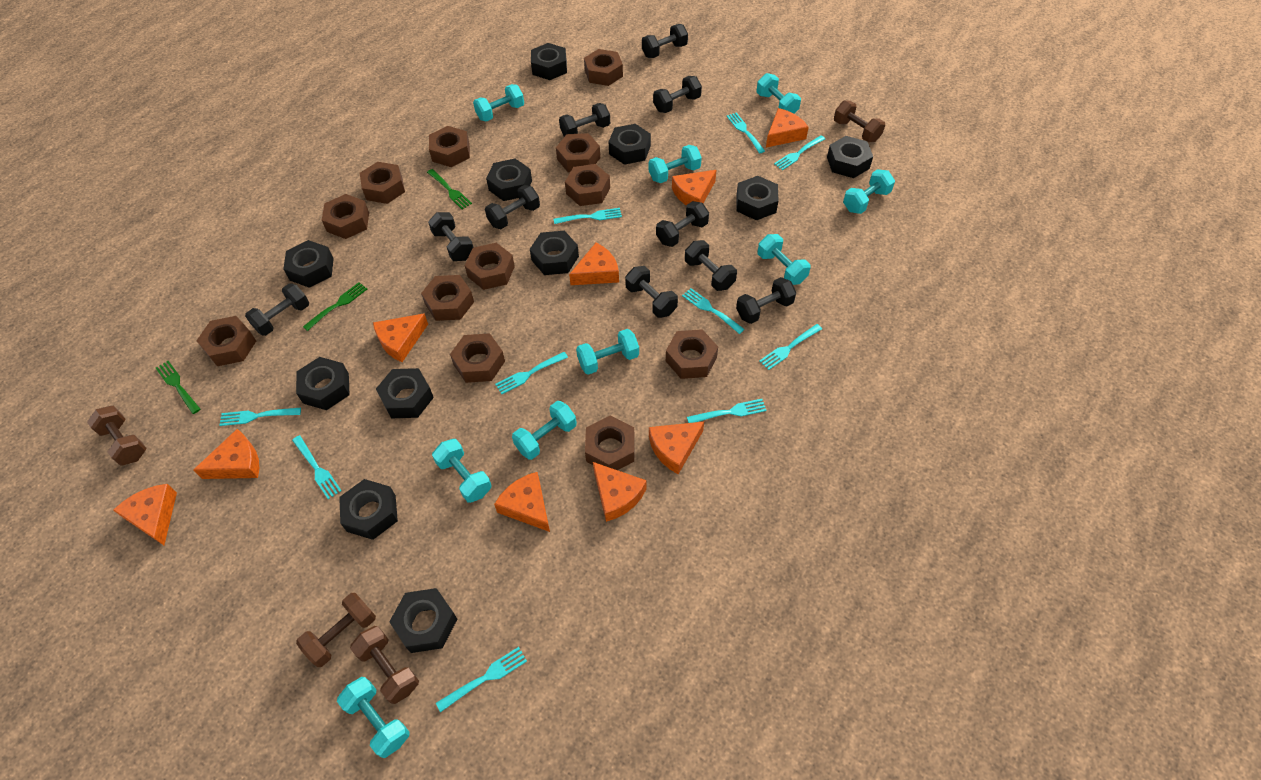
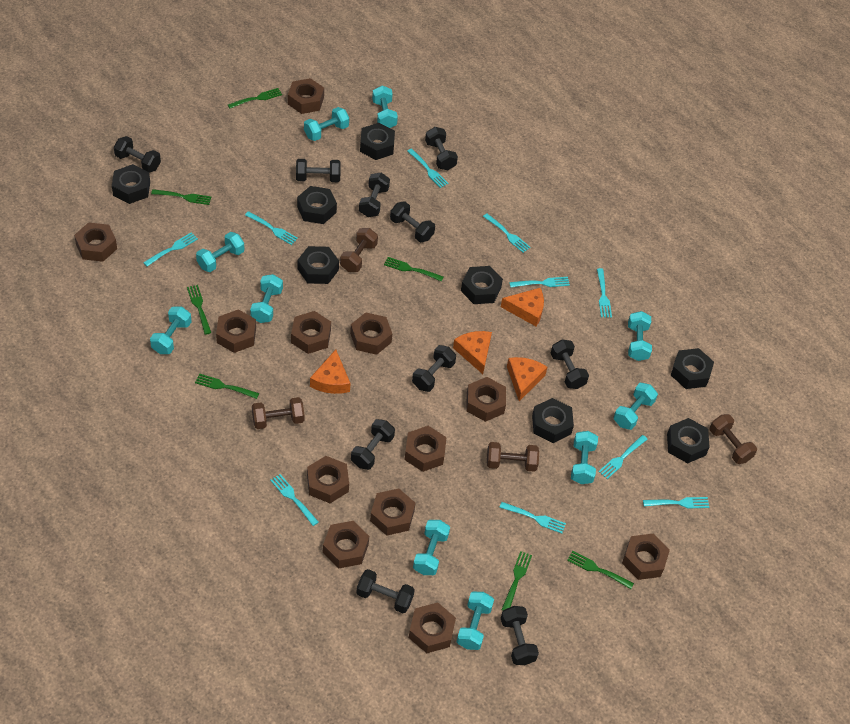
black nut: 11 -> 8
green fork: 3 -> 7
orange cheese: 9 -> 4
turquoise dumbbell: 9 -> 10

